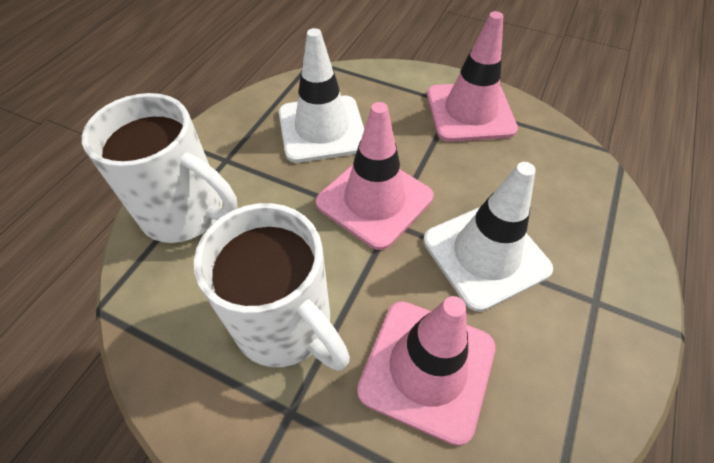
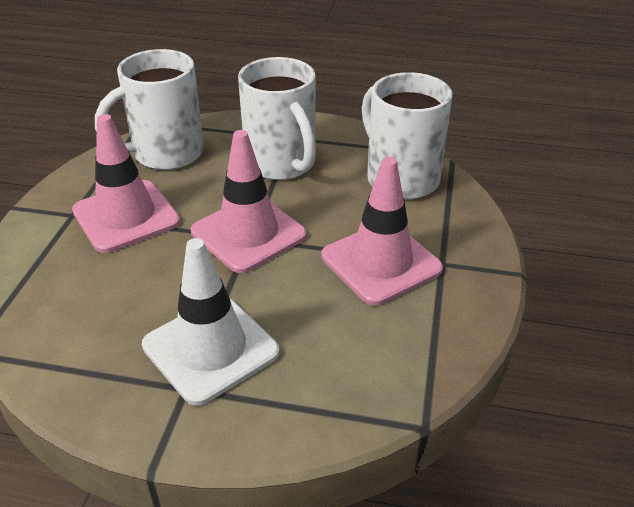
white mug: 2 -> 3
white traffic cone: 2 -> 1

